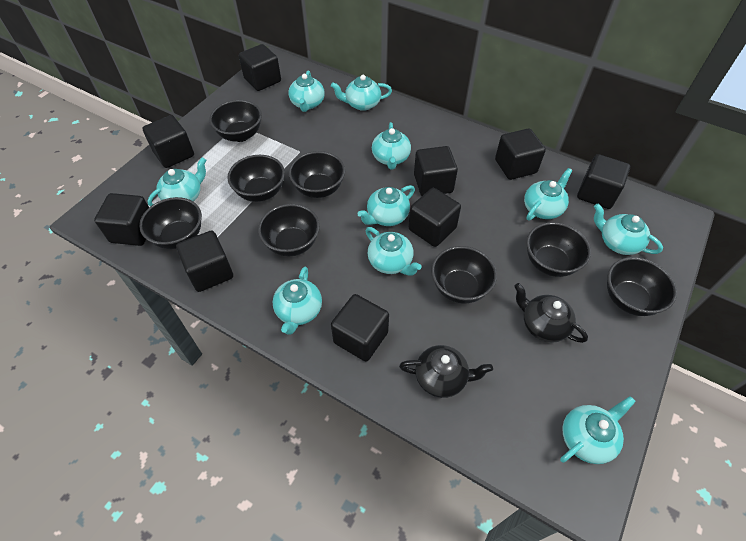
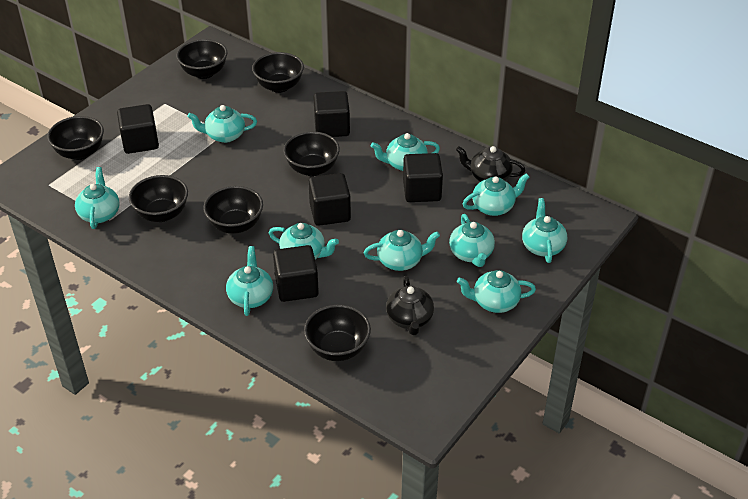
black bowl: 8 -> 7
black cube: 9 -> 5

